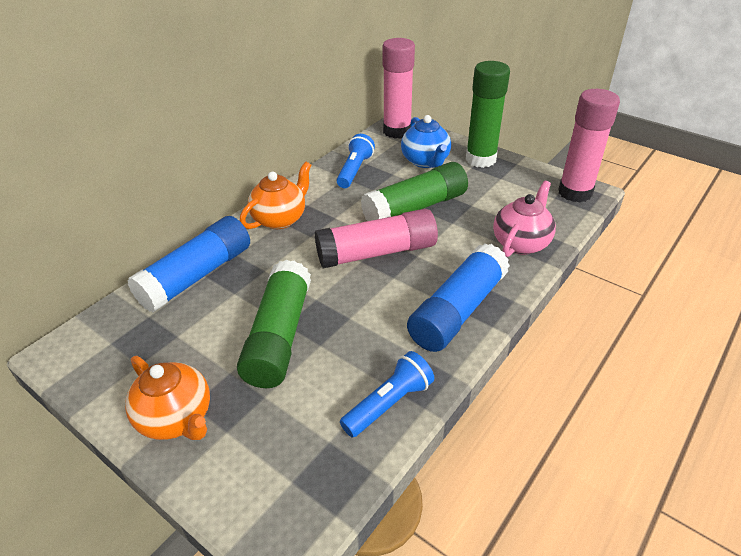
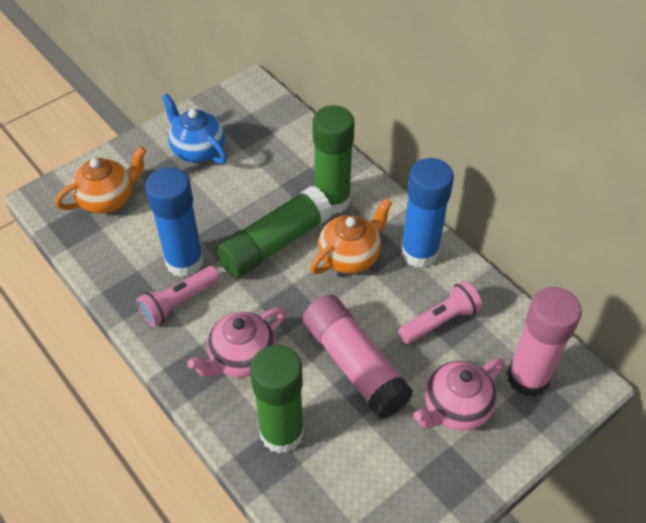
blue flashlight: 2 -> 0
pink flashlight: 0 -> 2
pink glue stick: 3 -> 2
pink teapot: 1 -> 2

